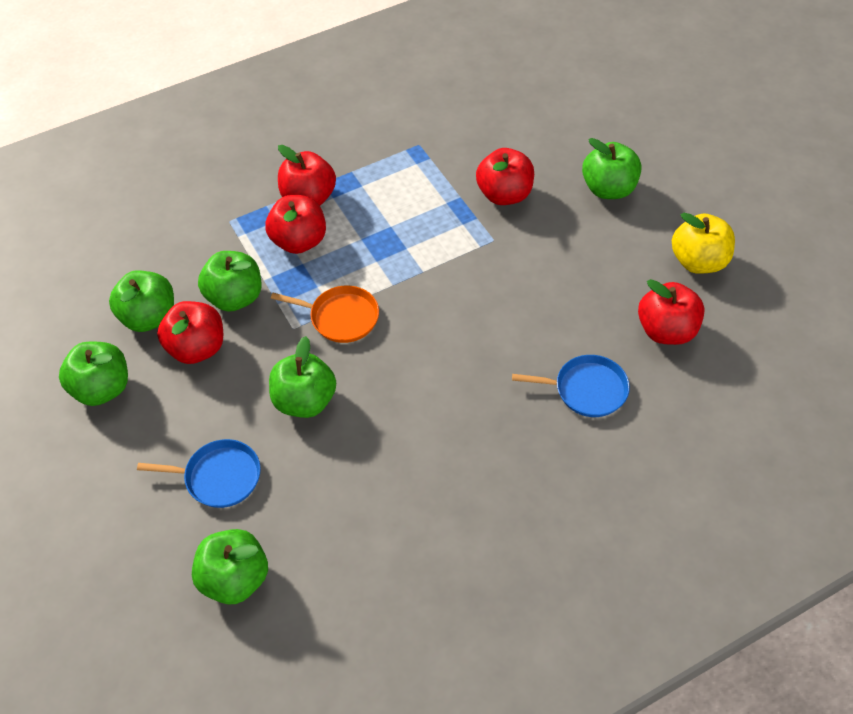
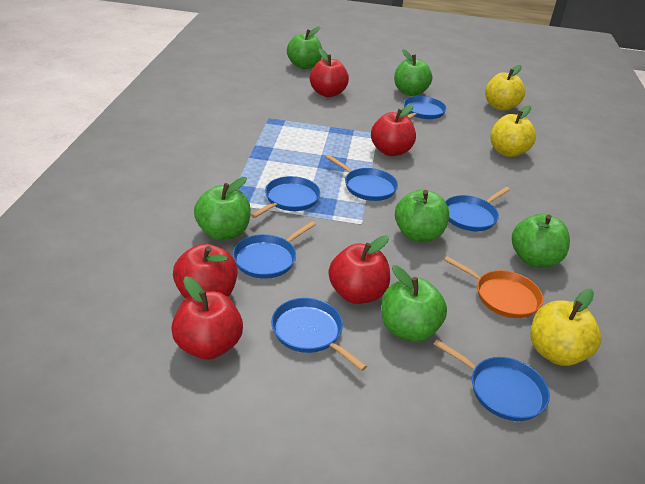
blue pan: 2 -> 7
yellow apple: 1 -> 3

